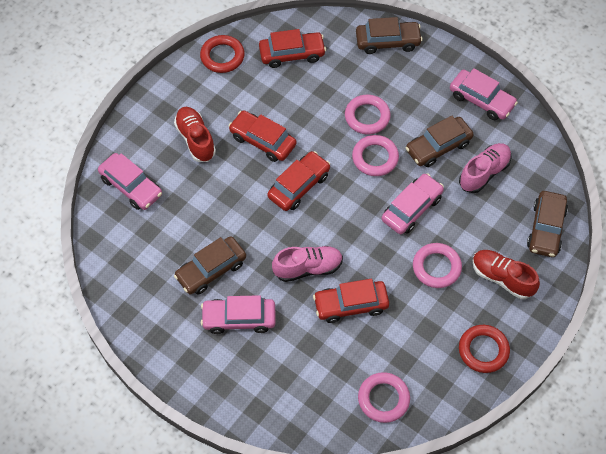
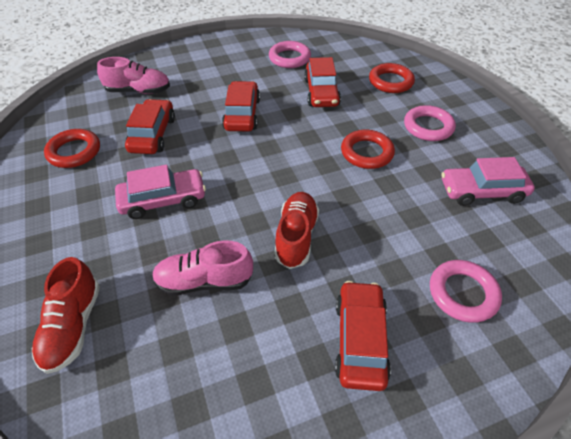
brown car: 4 -> 0
pink car: 4 -> 2
pink ring: 4 -> 3
red ring: 2 -> 3

